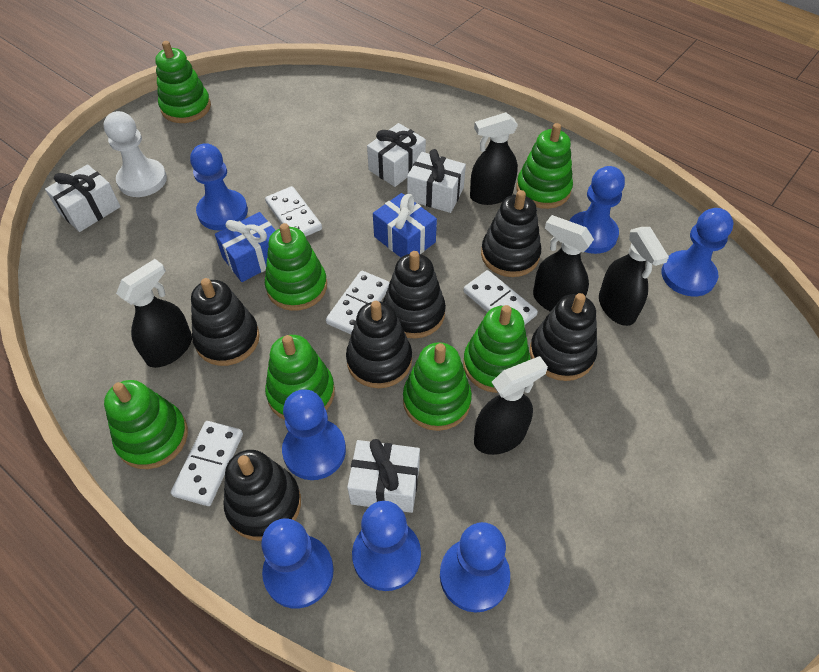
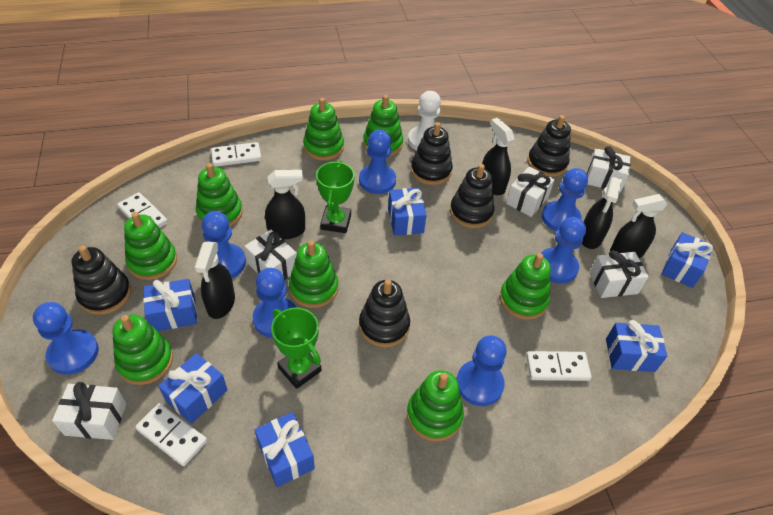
black stacking toy: 6 -> 5
blue gift: 2 -> 6
green stacking toy: 7 -> 8
green trophy: 0 -> 2
white gift: 4 -> 5

